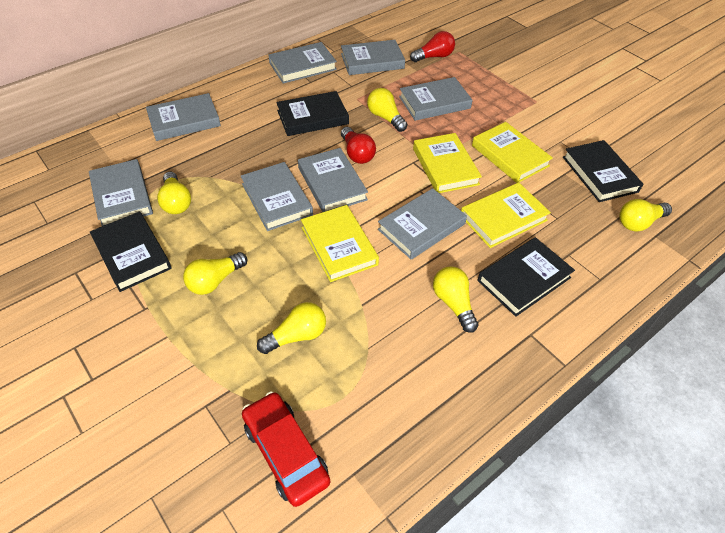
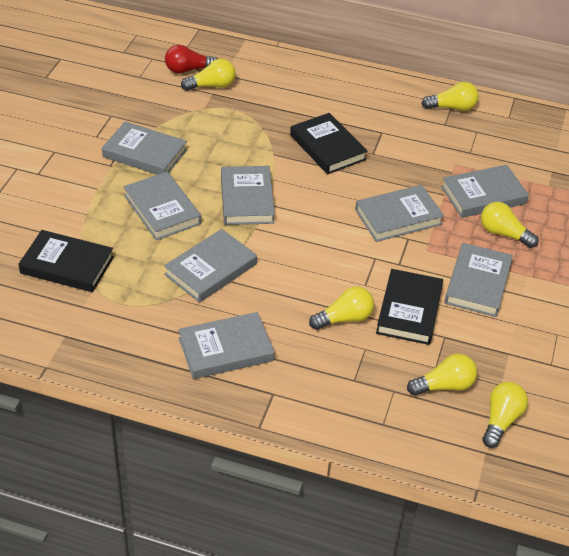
black book: 4 -> 3
red car: 1 -> 0
red light bulb: 2 -> 1
yellow book: 4 -> 0

